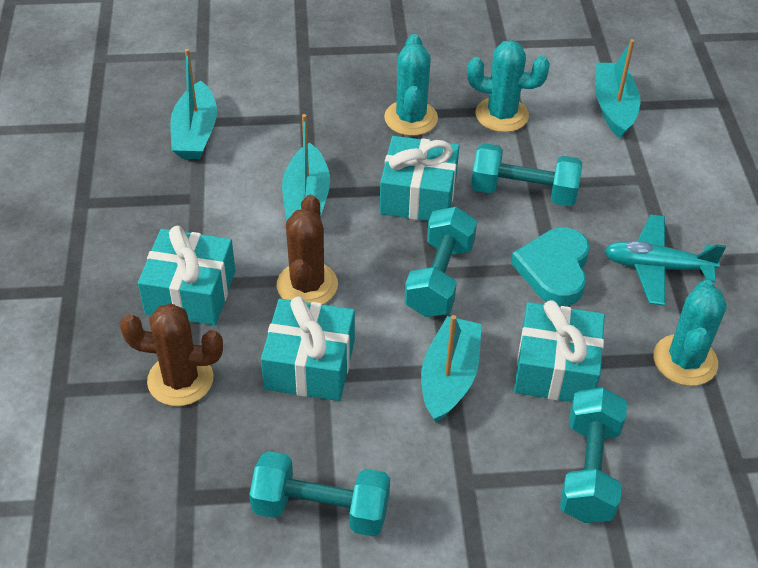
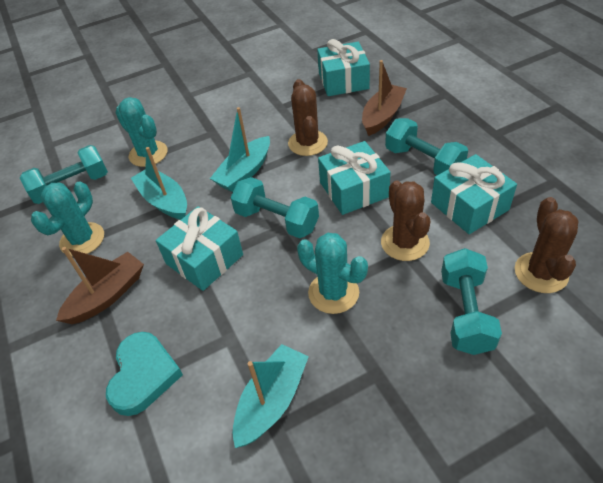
brown boat: 0 -> 2
brown cactus: 2 -> 3
turquoise boat: 4 -> 3
turquoise plane: 1 -> 0

